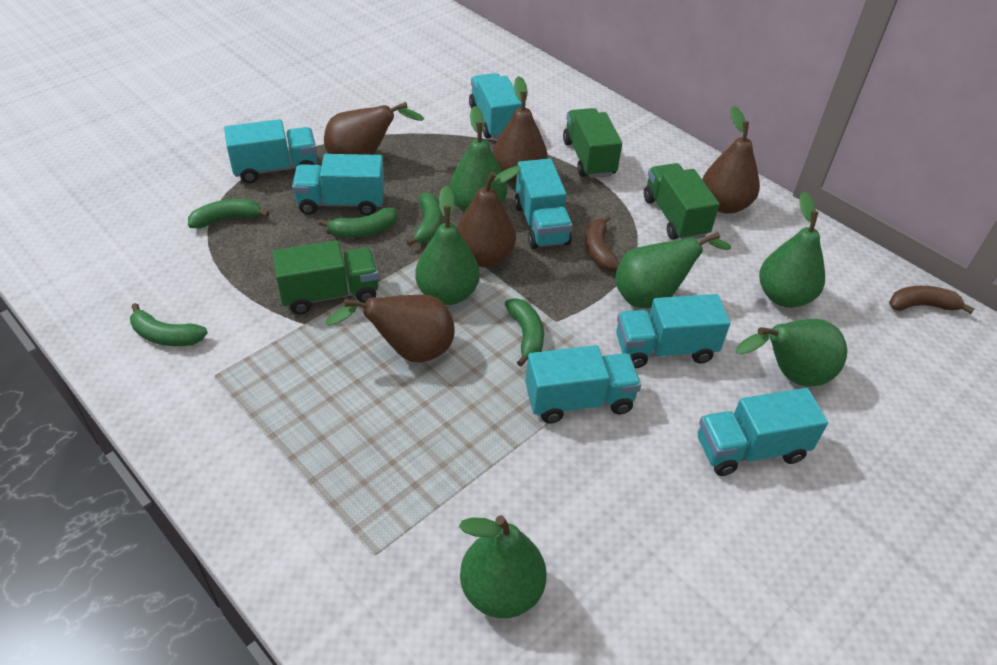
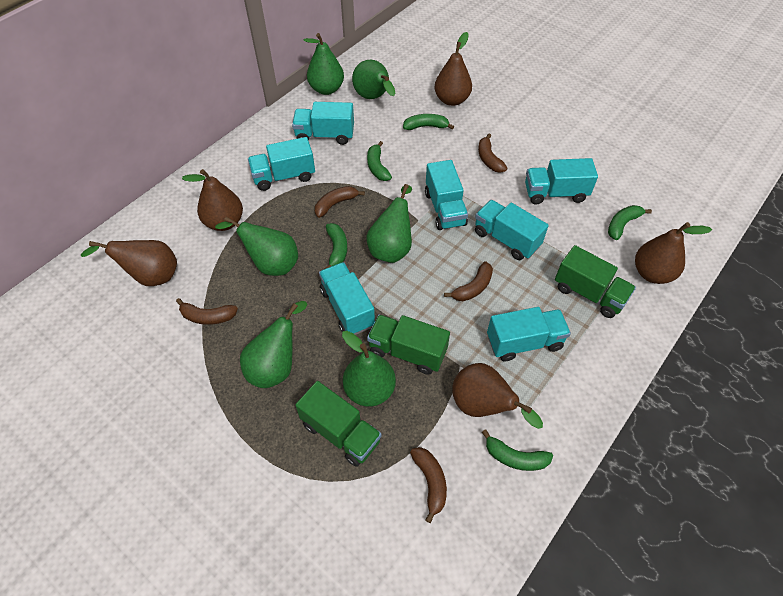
brown banana: 2 -> 5

